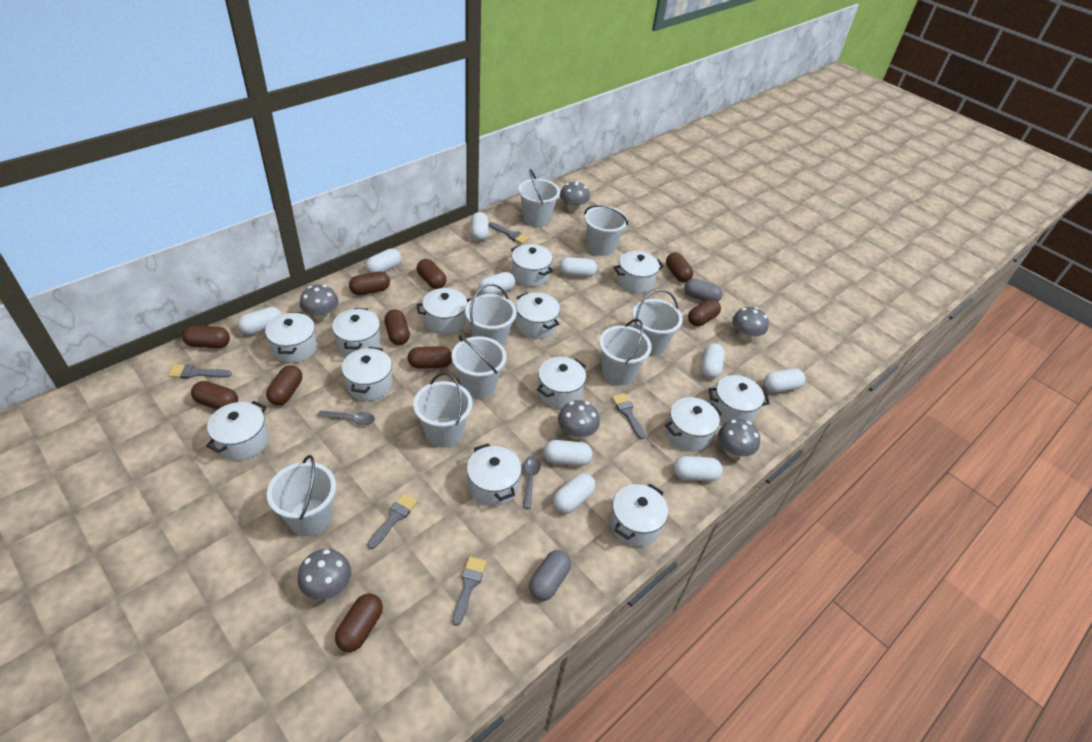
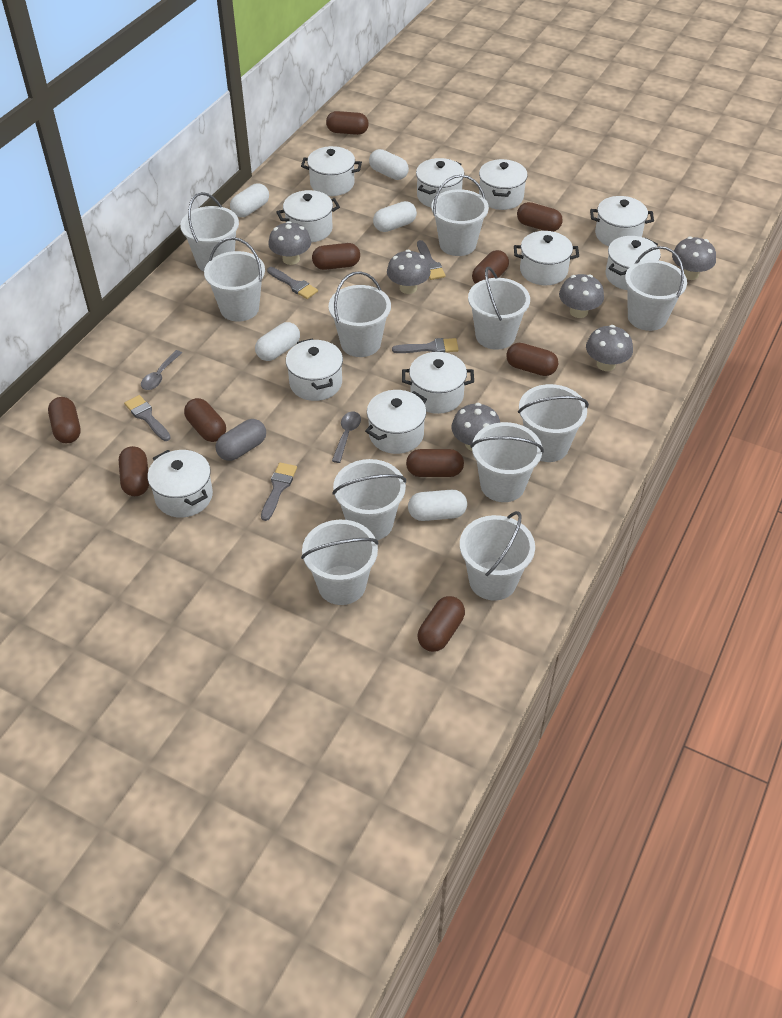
grey capsule: 2 -> 1
white bucket: 8 -> 11
white capsule: 10 -> 5
white pot: 13 -> 11

